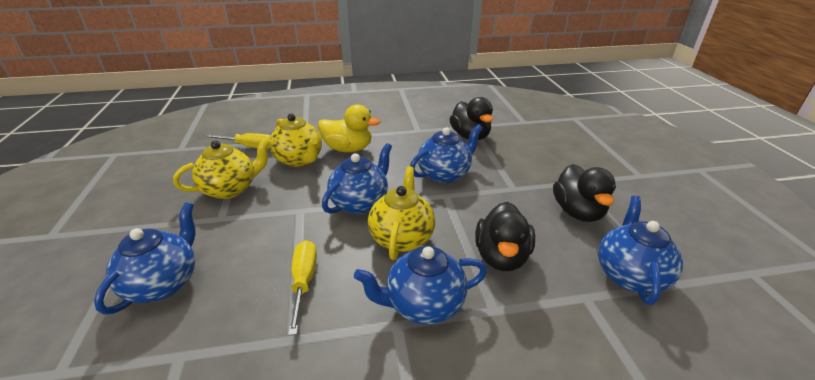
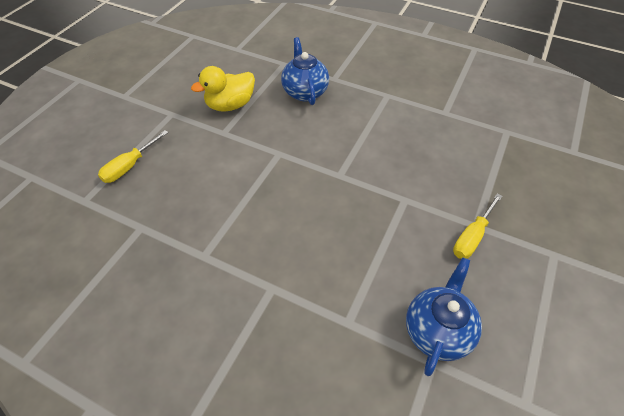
black duck: 3 -> 0
blue teapot: 5 -> 2
yellow teapot: 3 -> 0

